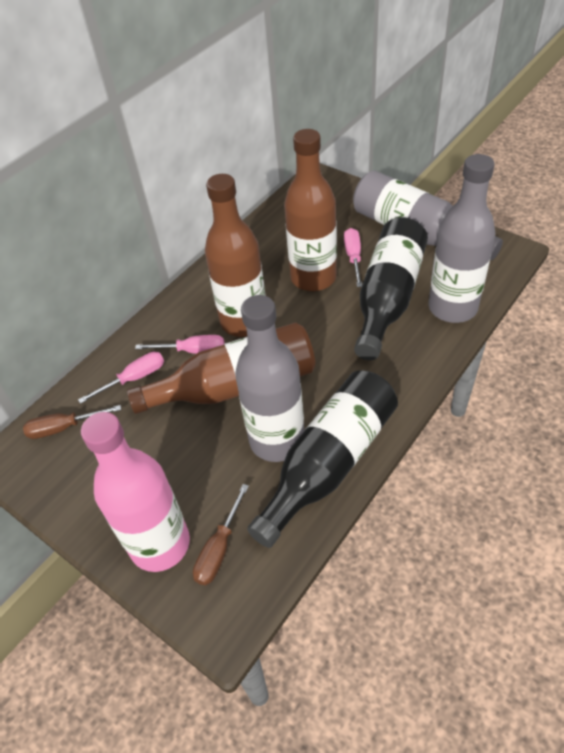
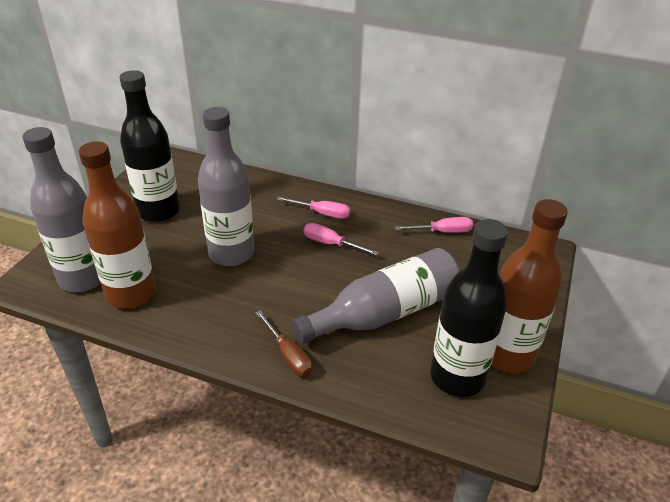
brown bottle: 3 -> 2
brown screwdriver: 2 -> 1
pink bottle: 1 -> 0

